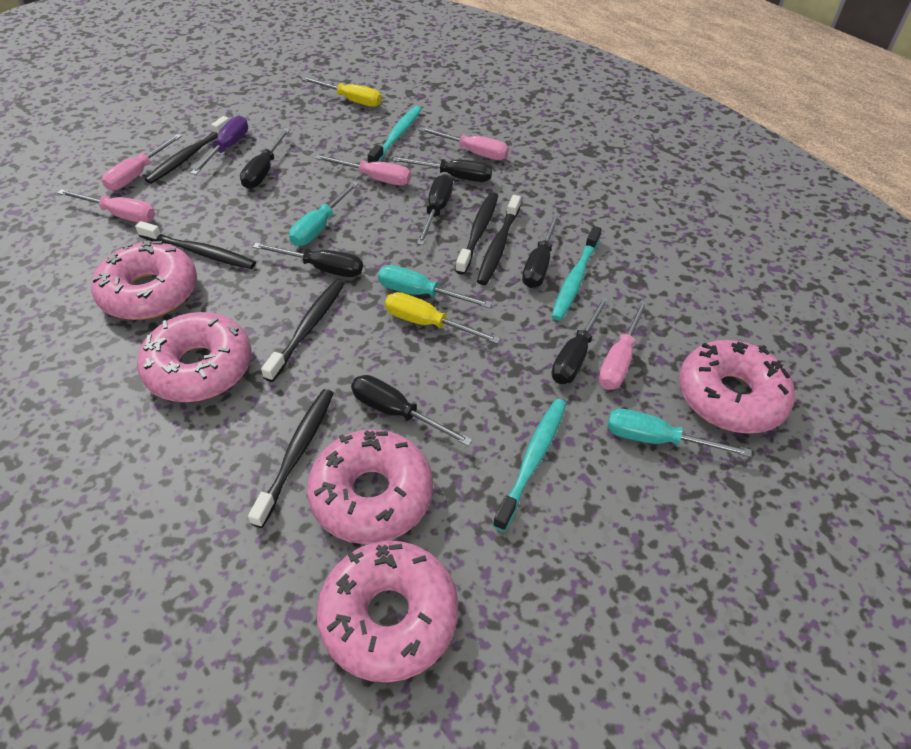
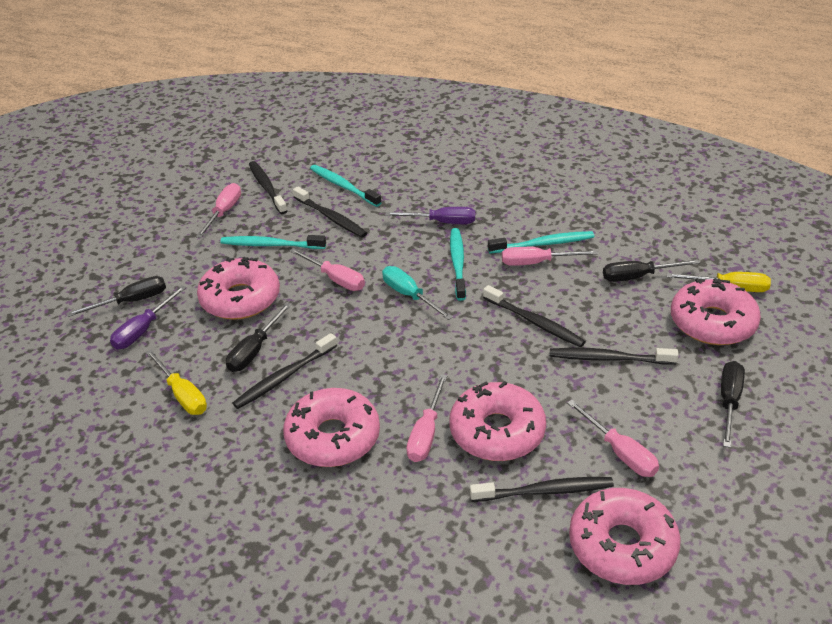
black screwdriver: 7 -> 4
purple screwdriver: 1 -> 2
turquoise screwdriver: 3 -> 1
turquoise toothbrush: 3 -> 4

